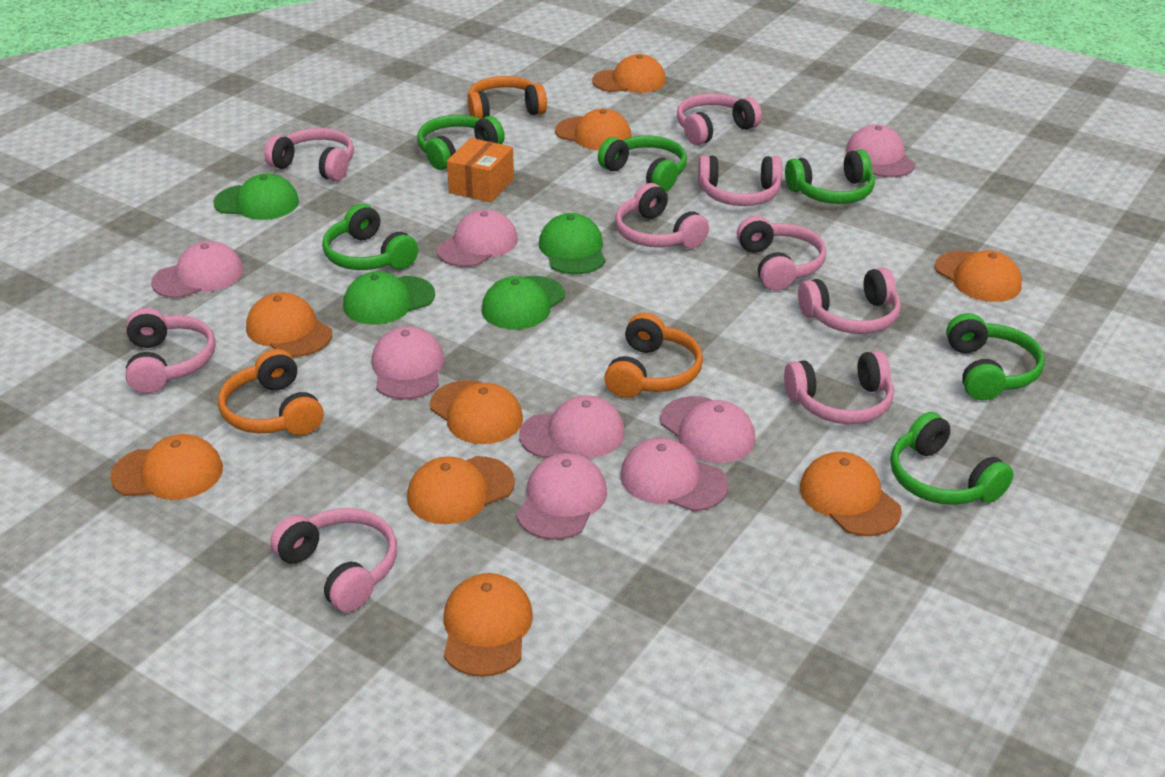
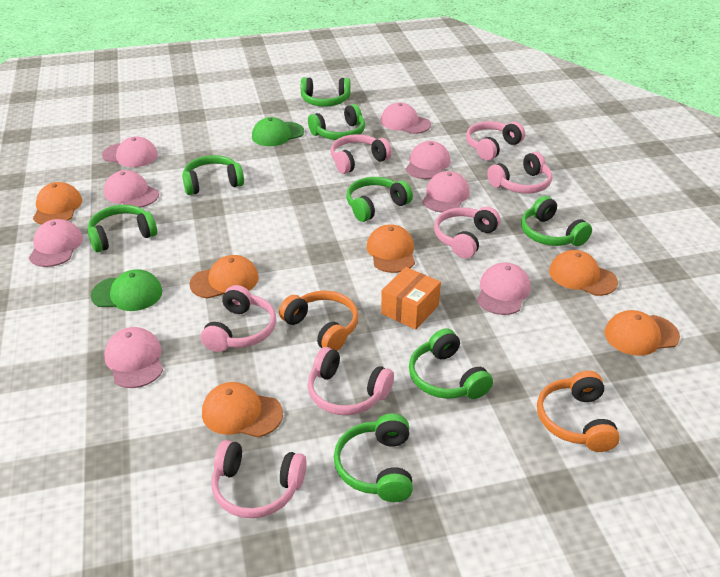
green cap: 4 -> 2
green headphones: 6 -> 8
orange cap: 9 -> 6
orange headphones: 3 -> 2
pink headphones: 9 -> 7

